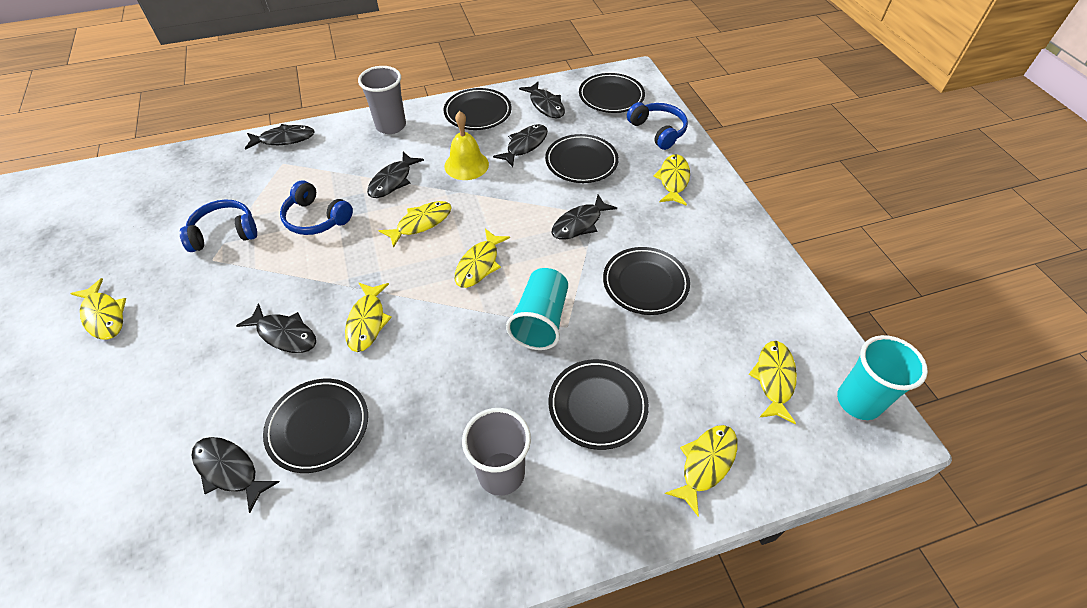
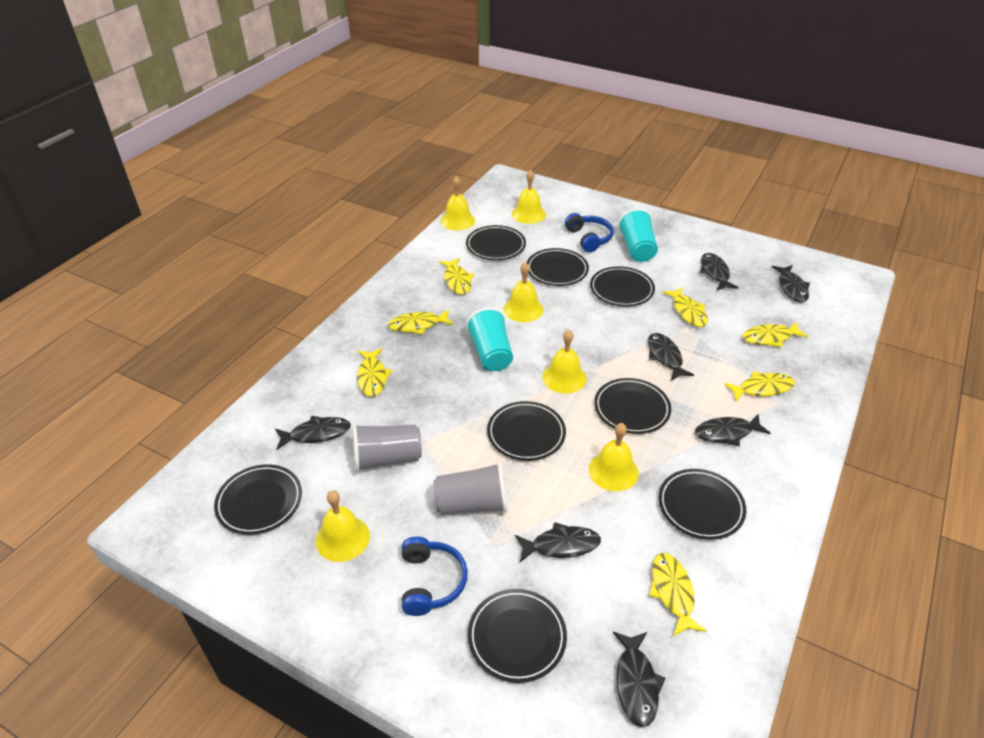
black plate: 6 -> 8
blue headphones: 3 -> 2
yellow bell: 1 -> 6

